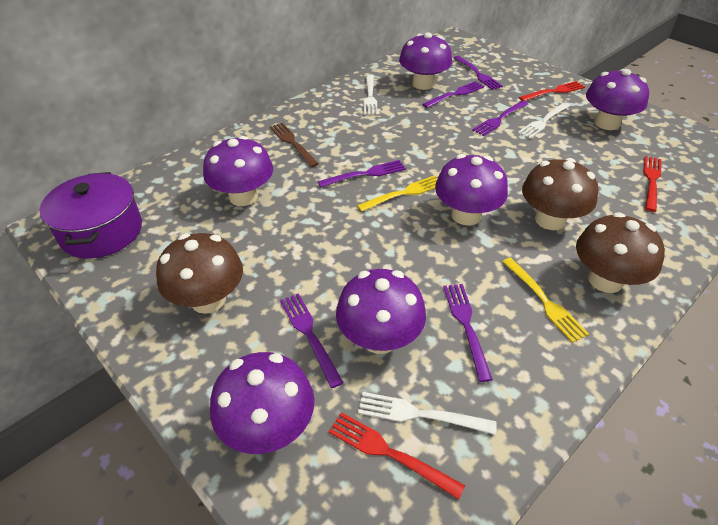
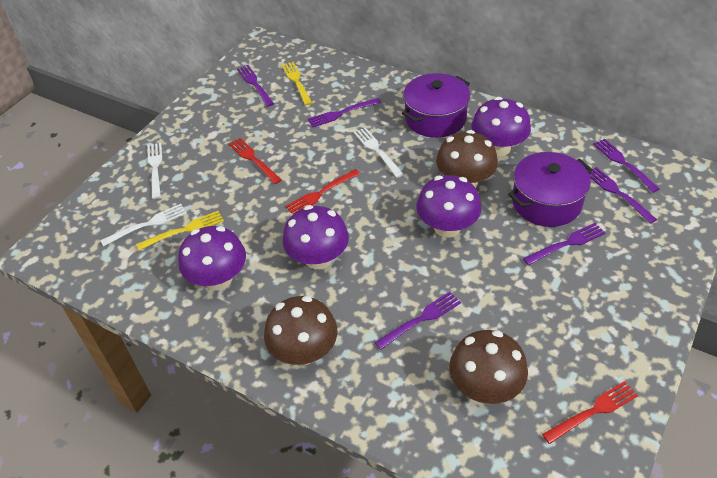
brown fork: 1 -> 0
purple mushroom: 6 -> 4
purple pot: 1 -> 2

